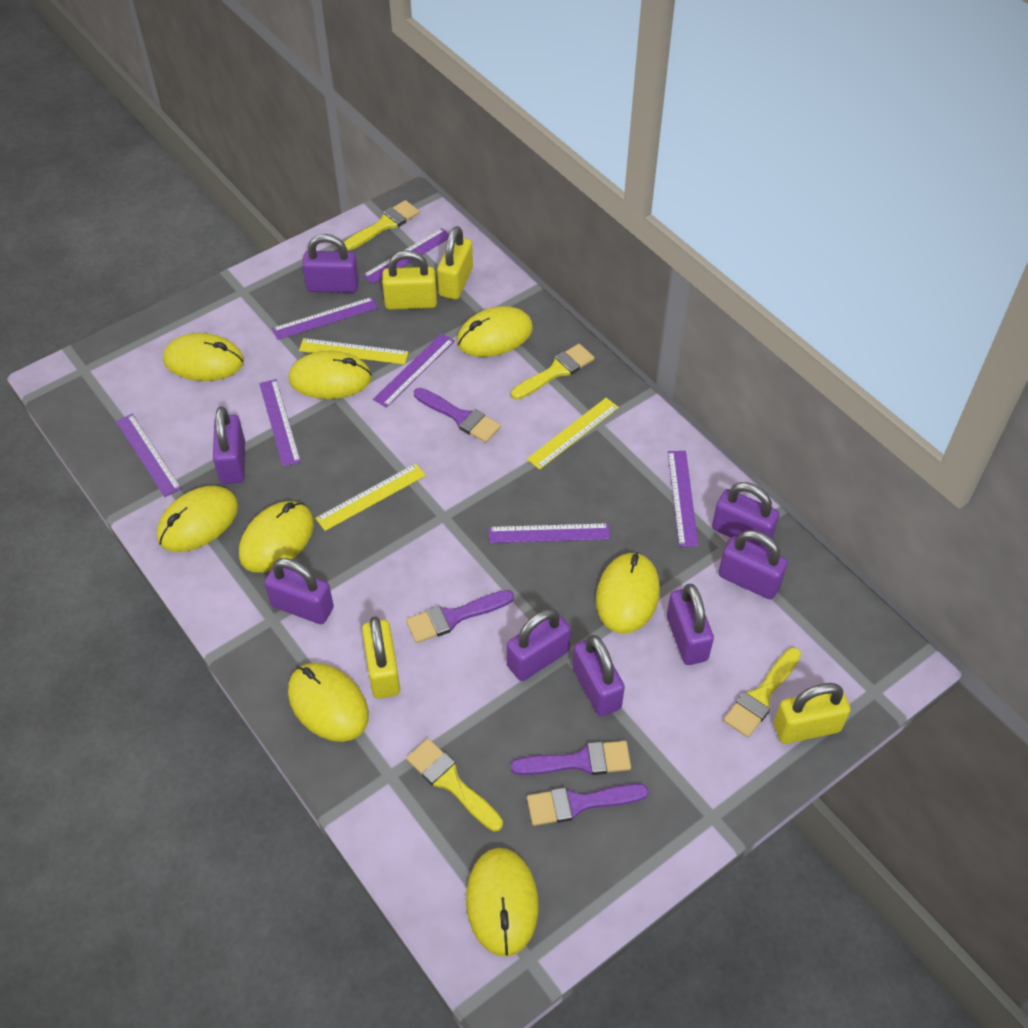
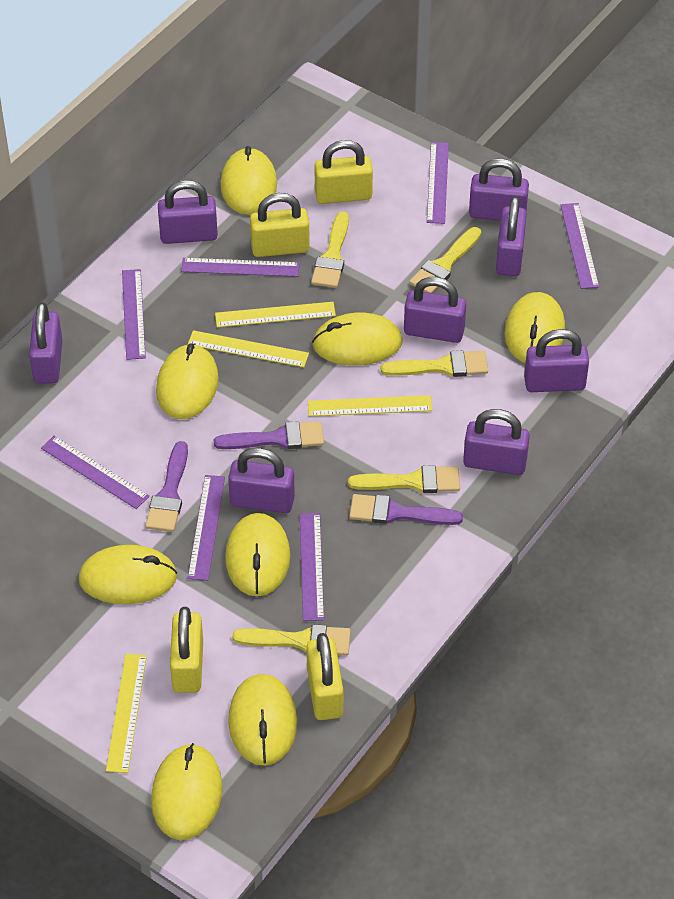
purple brush: 4 -> 3
yellow brush: 4 -> 5
yellow ruler: 3 -> 4

